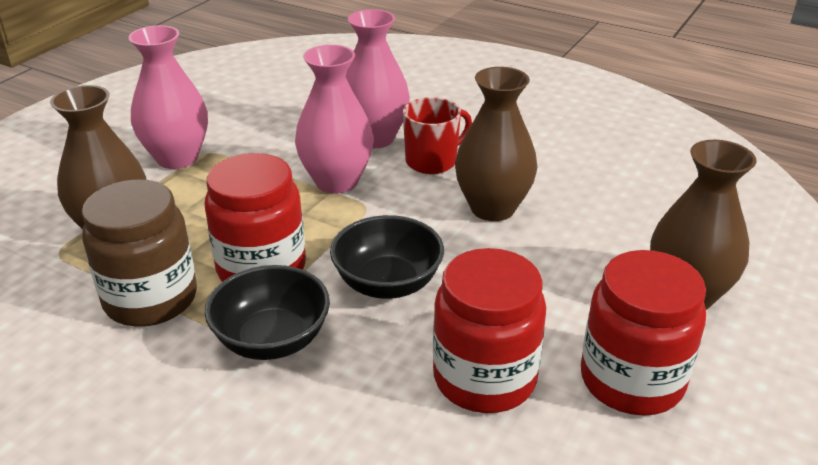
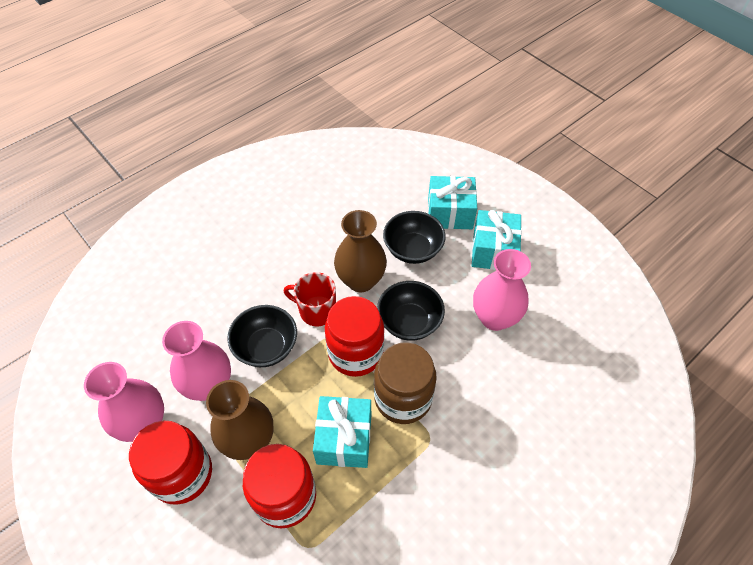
black bowl: 2 -> 3
brown vase: 3 -> 2
turquoise gift: 0 -> 3

